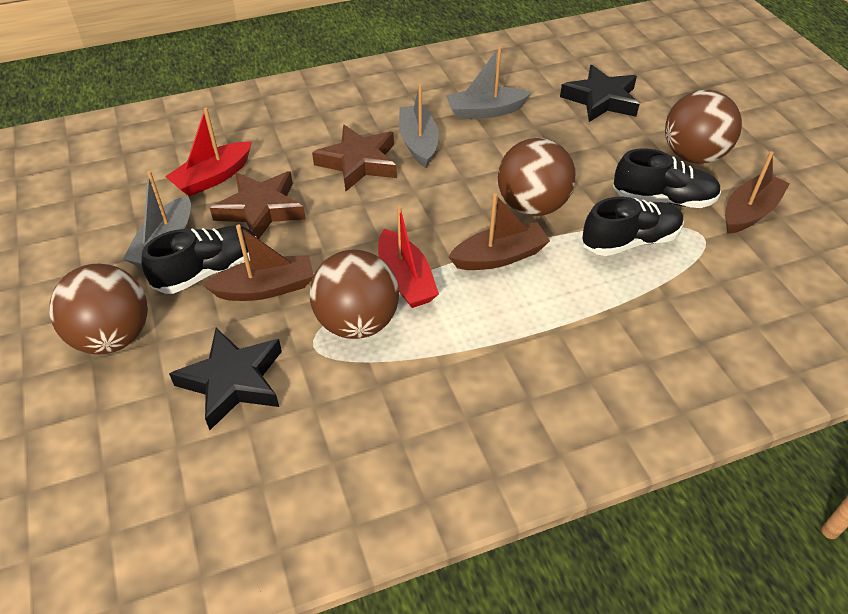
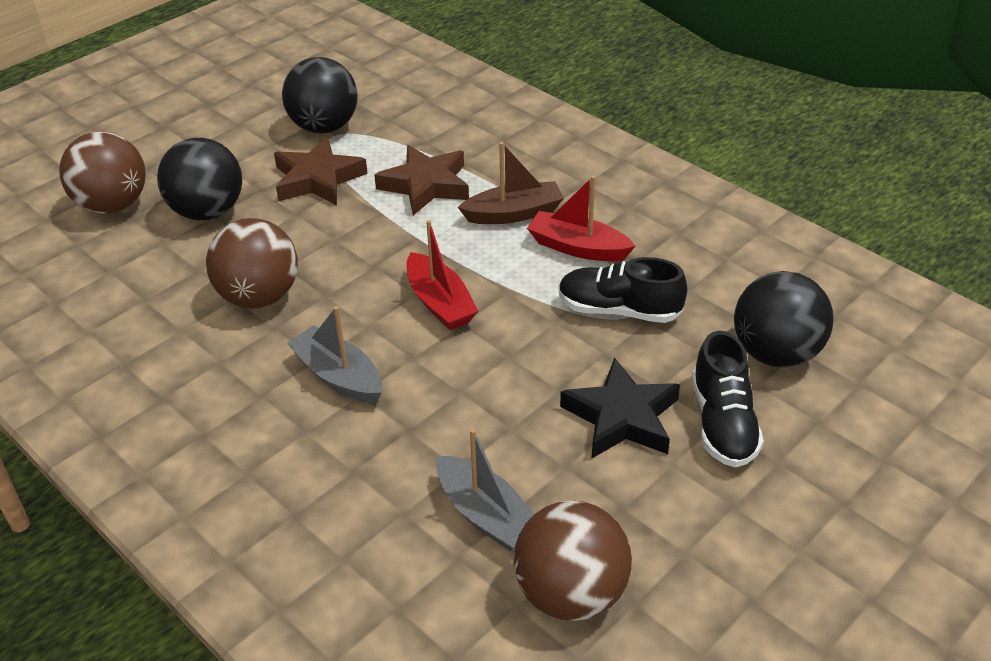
black ball: 0 -> 3
black shoe: 3 -> 2
black star: 2 -> 1
brown ball: 4 -> 3
brown boat: 3 -> 1
grey boat: 3 -> 2

